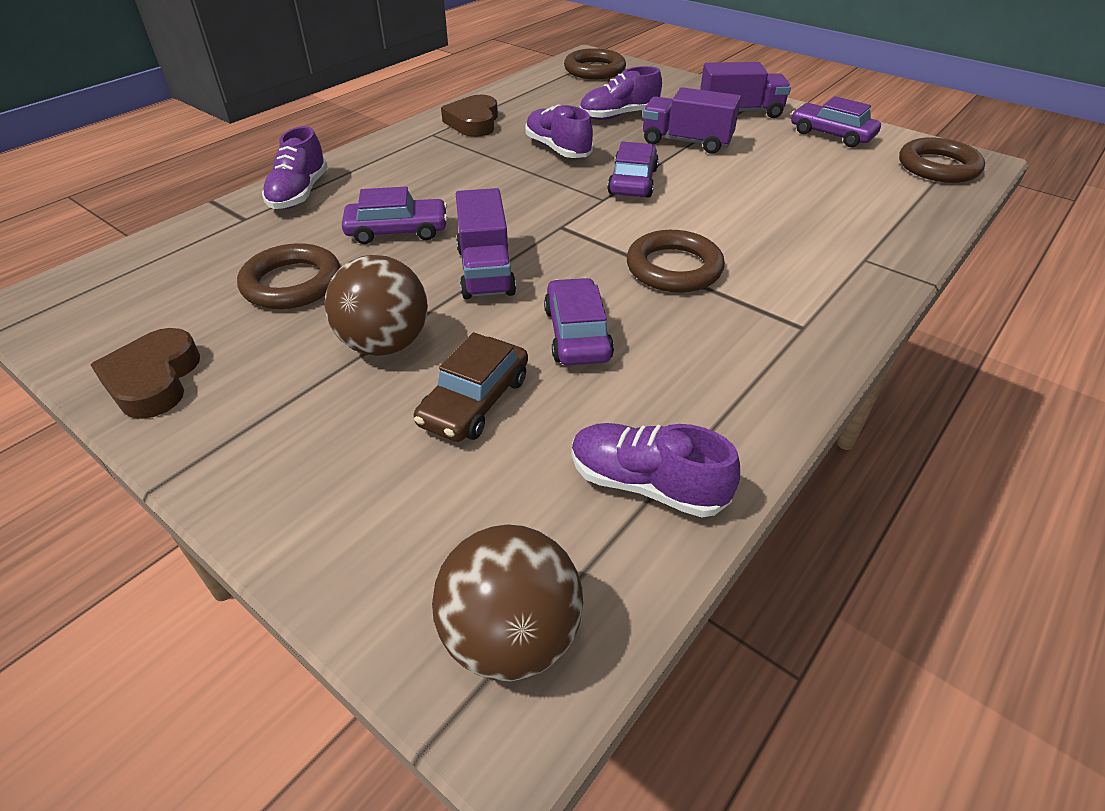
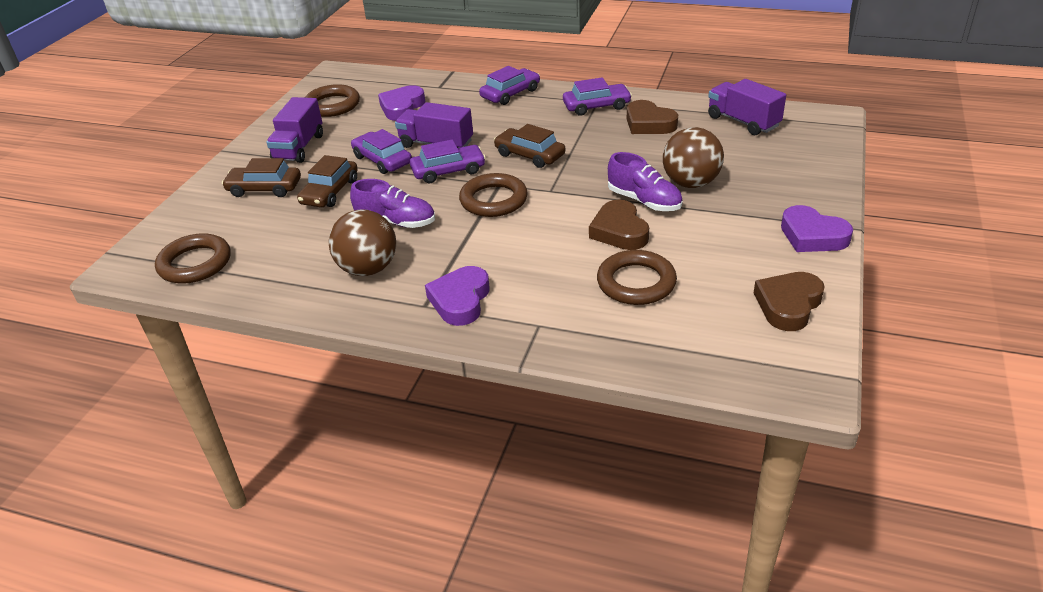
brown car: 1 -> 3
brown heart: 2 -> 3
purple heart: 0 -> 3
purple shoe: 4 -> 2

